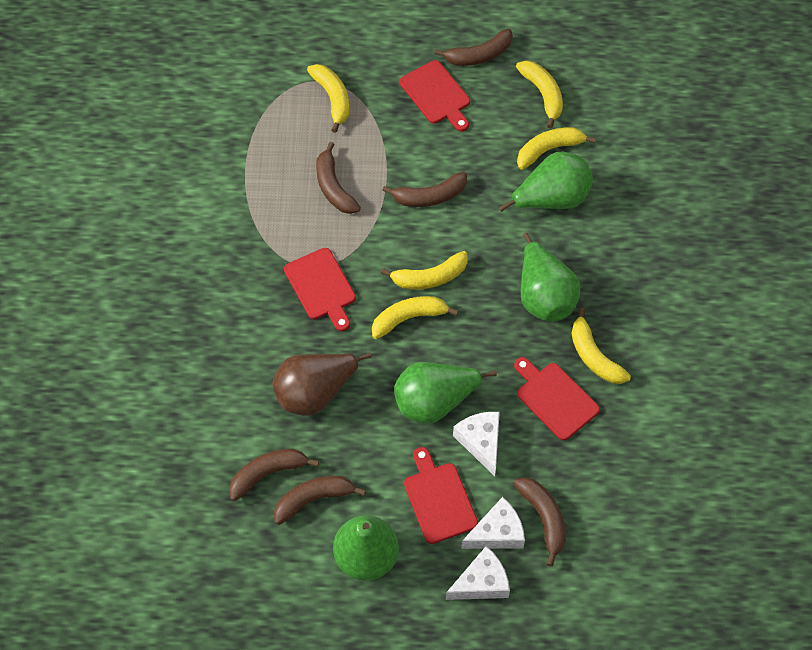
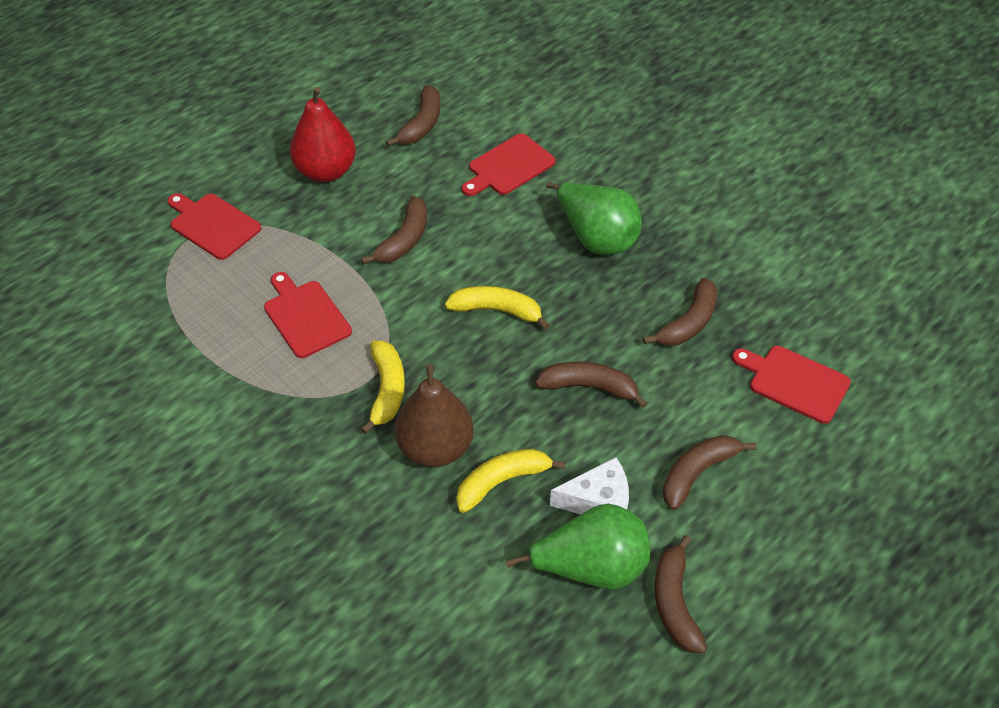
green pear: 4 -> 2
red pear: 0 -> 1
white cheese: 3 -> 1
yellow banana: 6 -> 3

